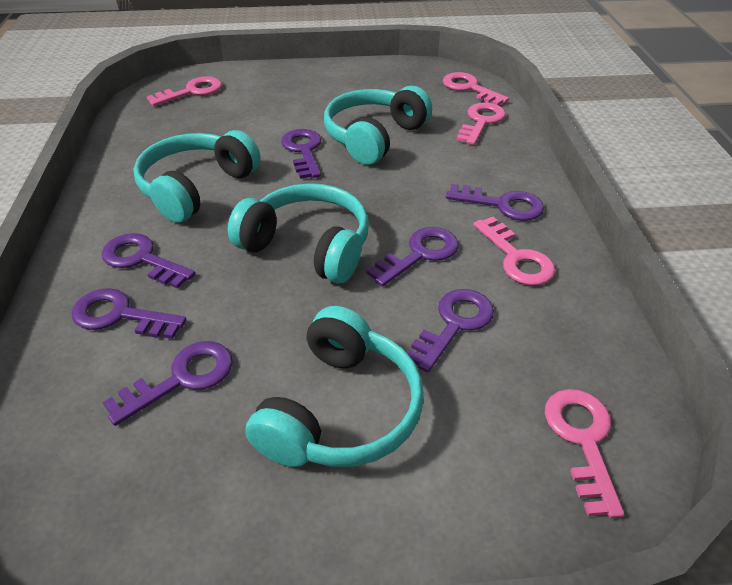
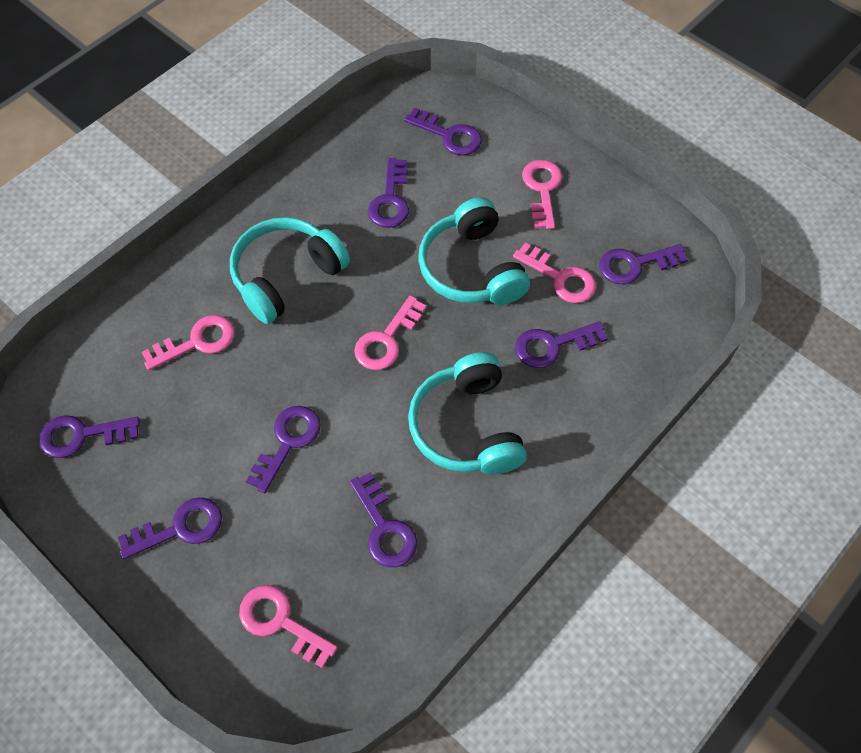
purple key: 7 -> 8
turquoise headphones: 4 -> 3

